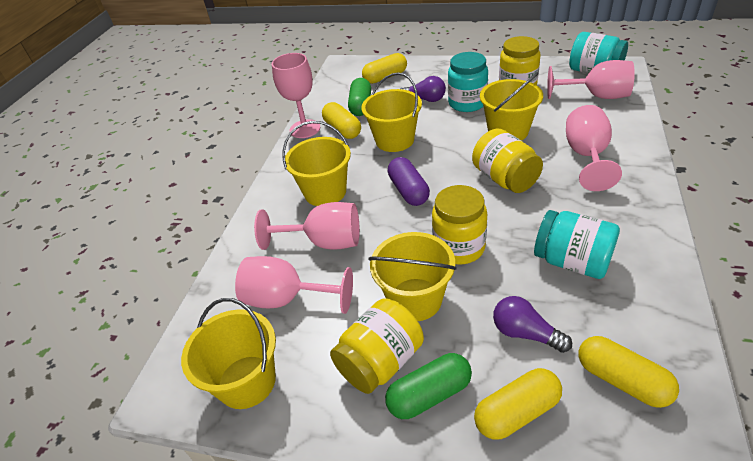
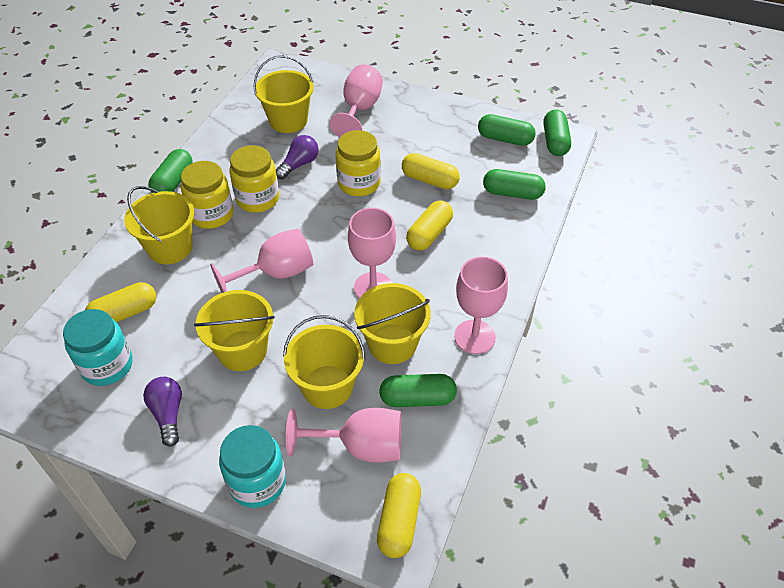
green capsule: 2 -> 5
purple capsule: 1 -> 0
turquoise jar: 3 -> 2
yellow jar: 4 -> 3

